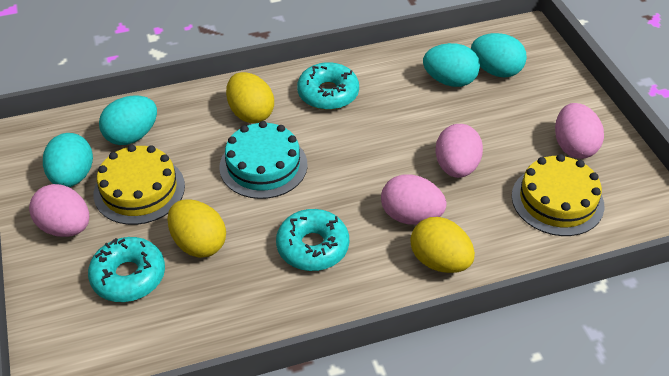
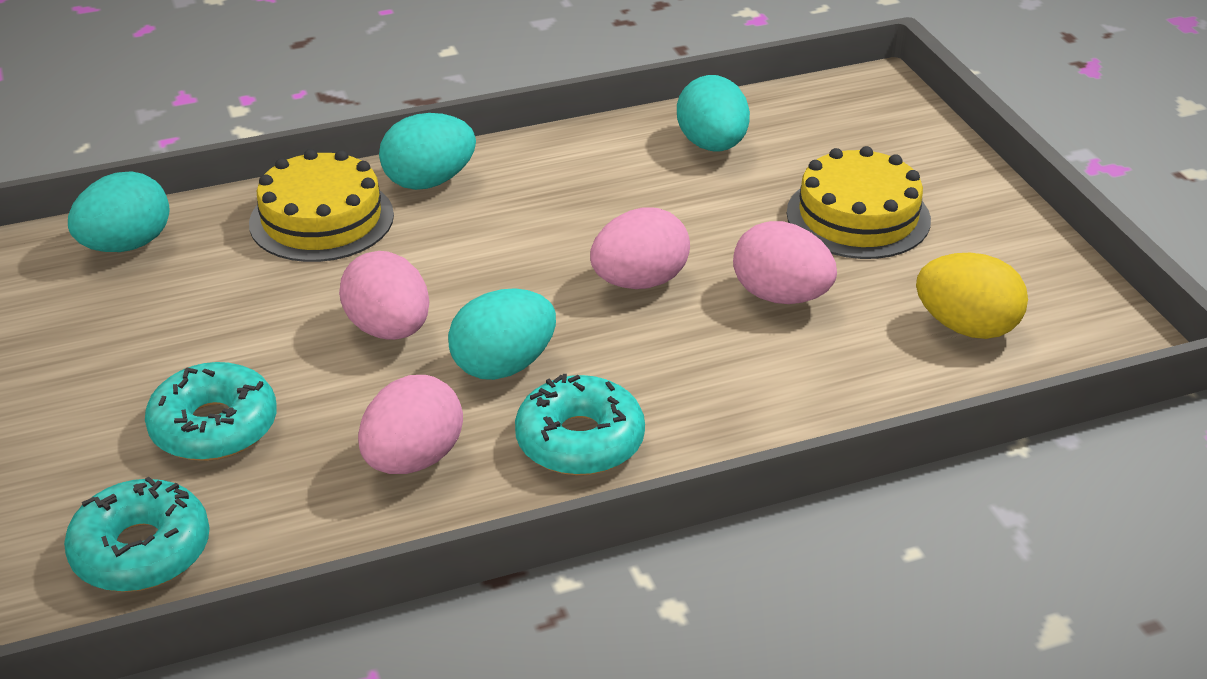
turquoise cake: 1 -> 0
yellow egg: 3 -> 1

